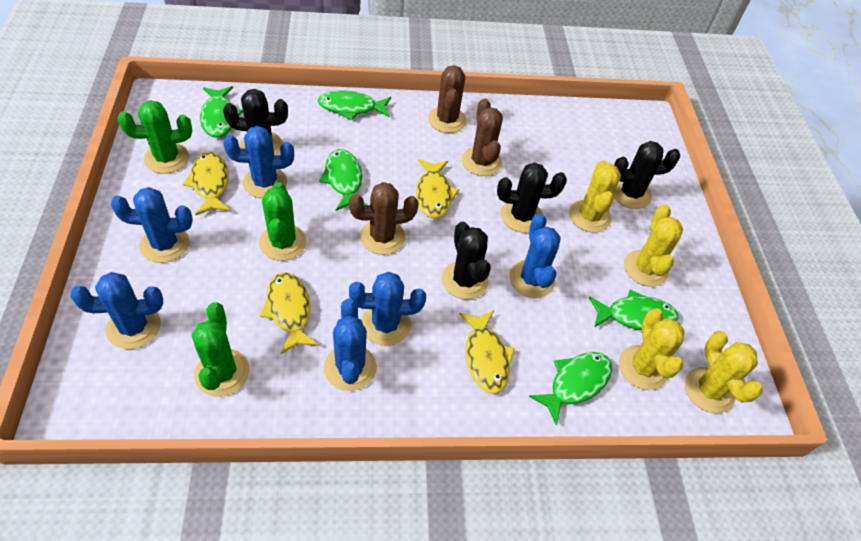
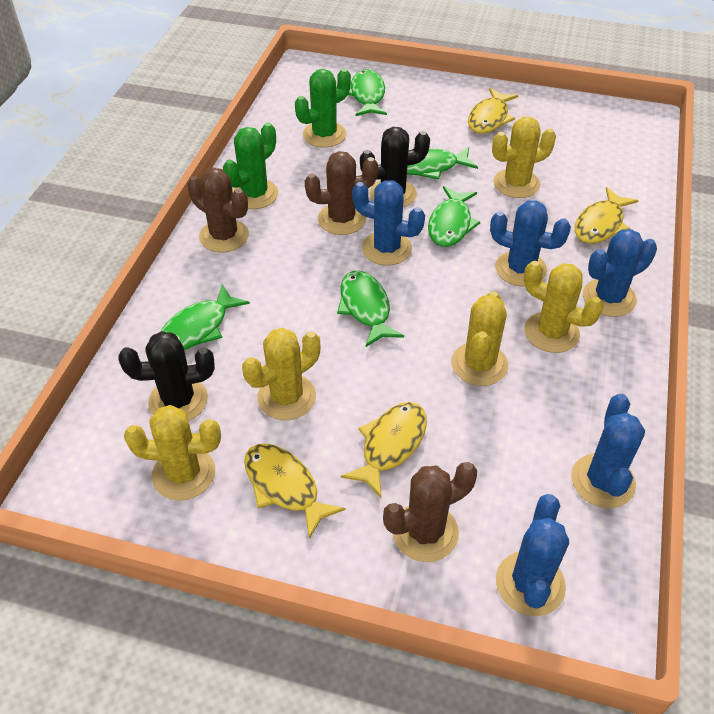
black cactus: 4 -> 2
blue cactus: 6 -> 5
green cactus: 3 -> 2
yellow cactus: 4 -> 5

